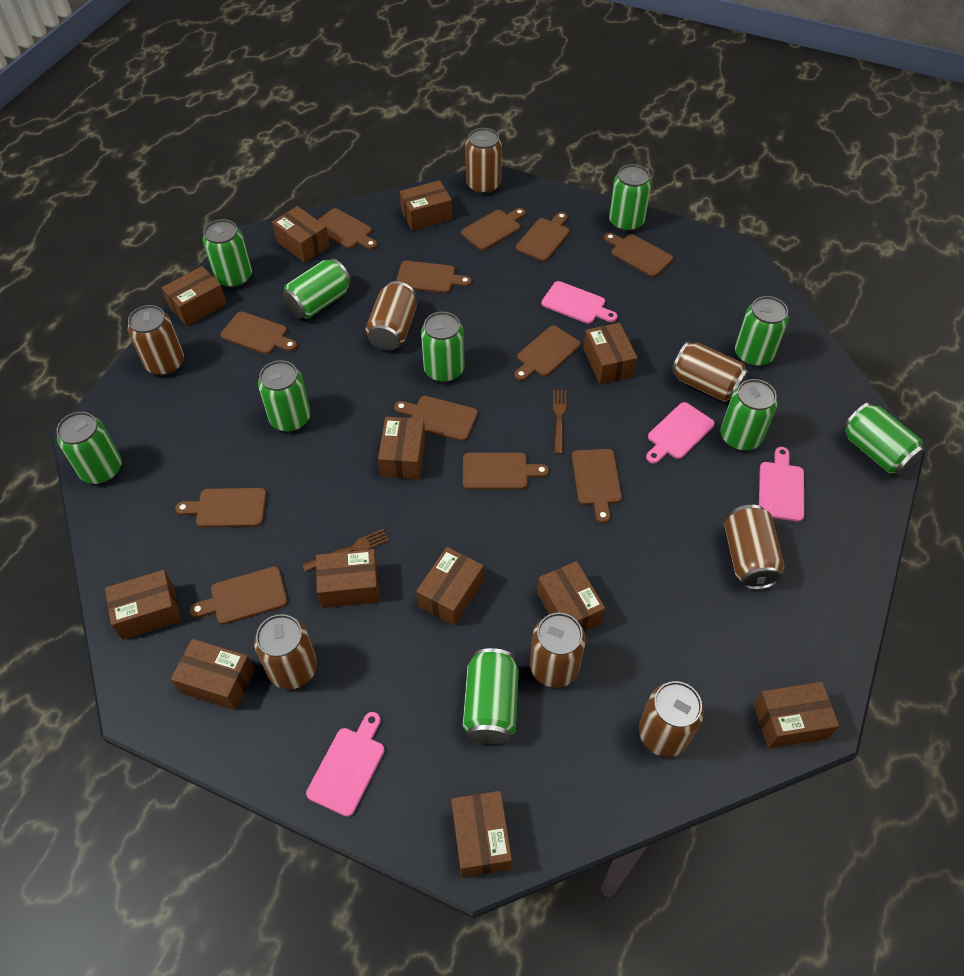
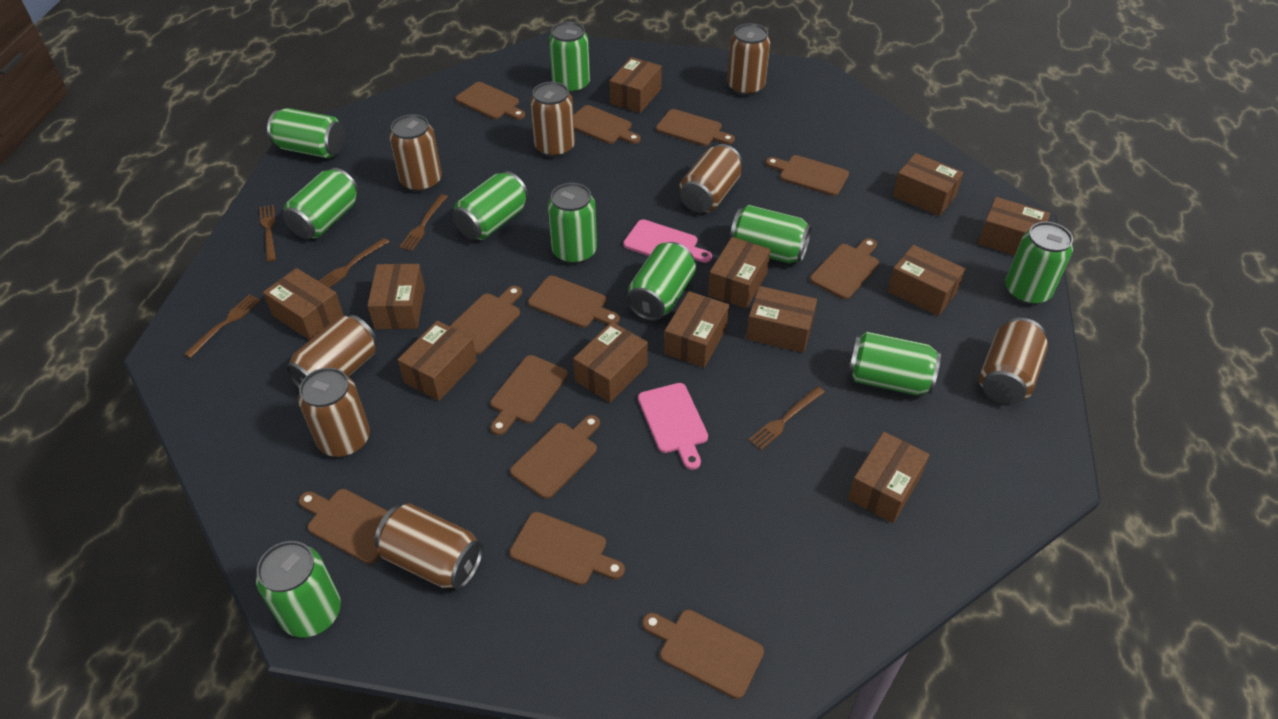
brown fork: 2 -> 5
pink cutting board: 4 -> 2

